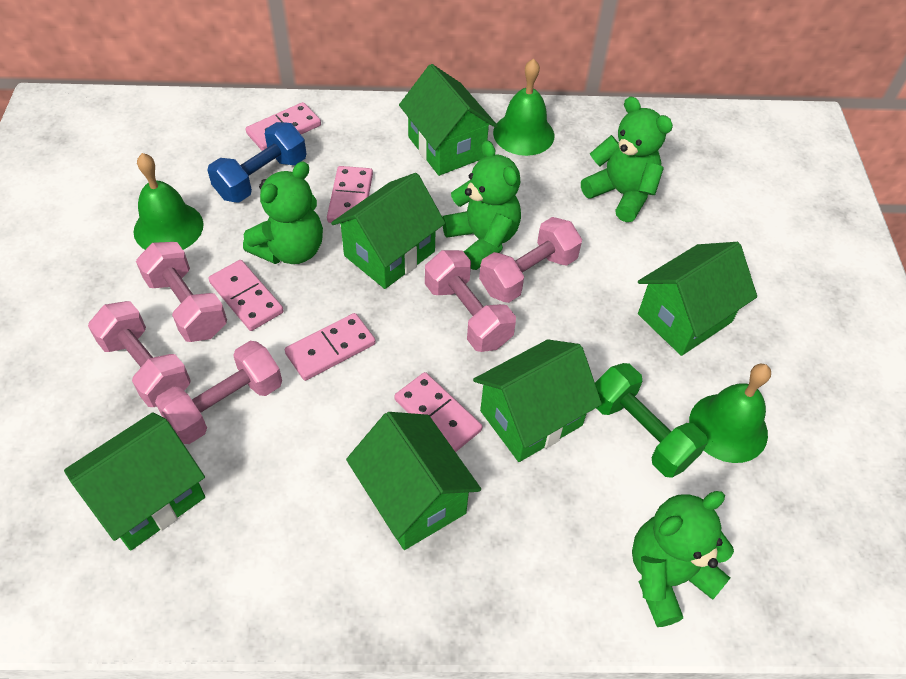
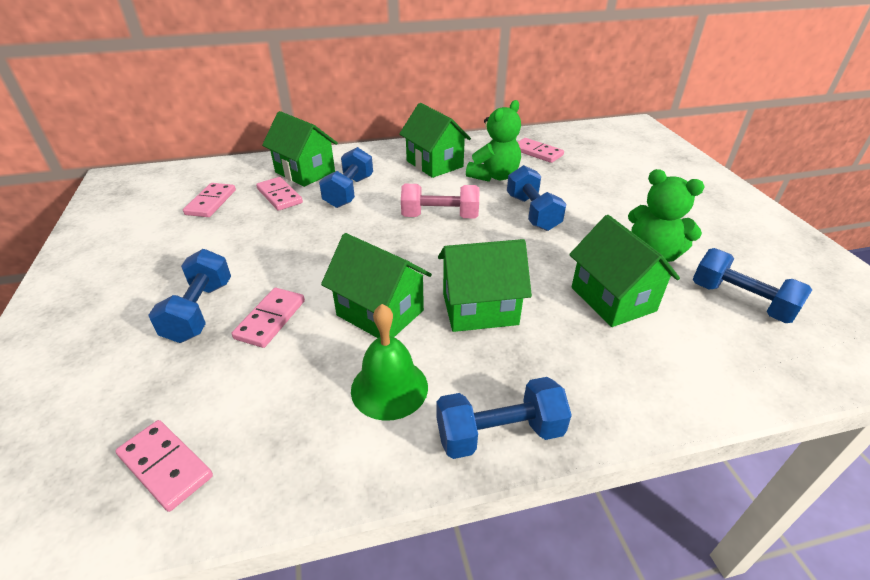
blue dumbbell: 1 -> 5
green bell: 3 -> 1
green dumbbell: 1 -> 0
green house: 6 -> 5
green teddy bear: 4 -> 2
pink dumbbell: 5 -> 1

